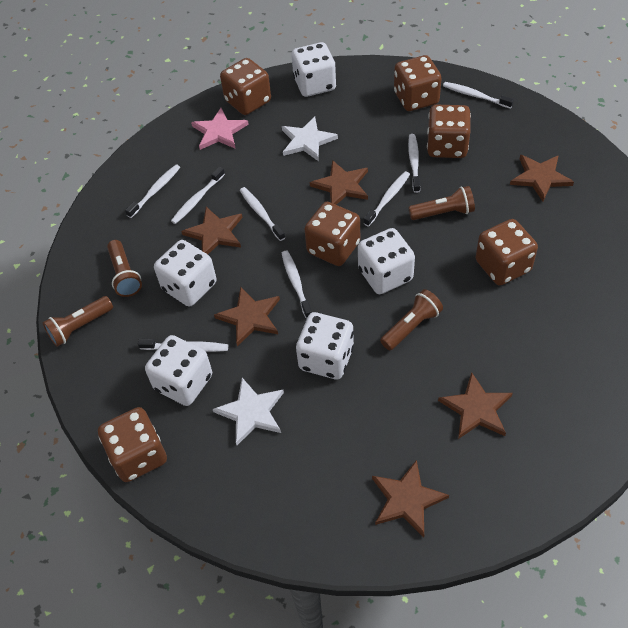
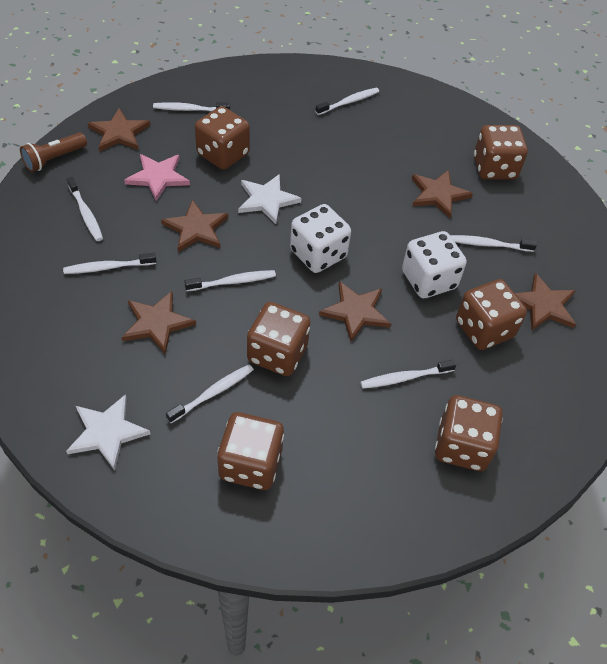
brown flashlight: 4 -> 1
white dice: 5 -> 2

